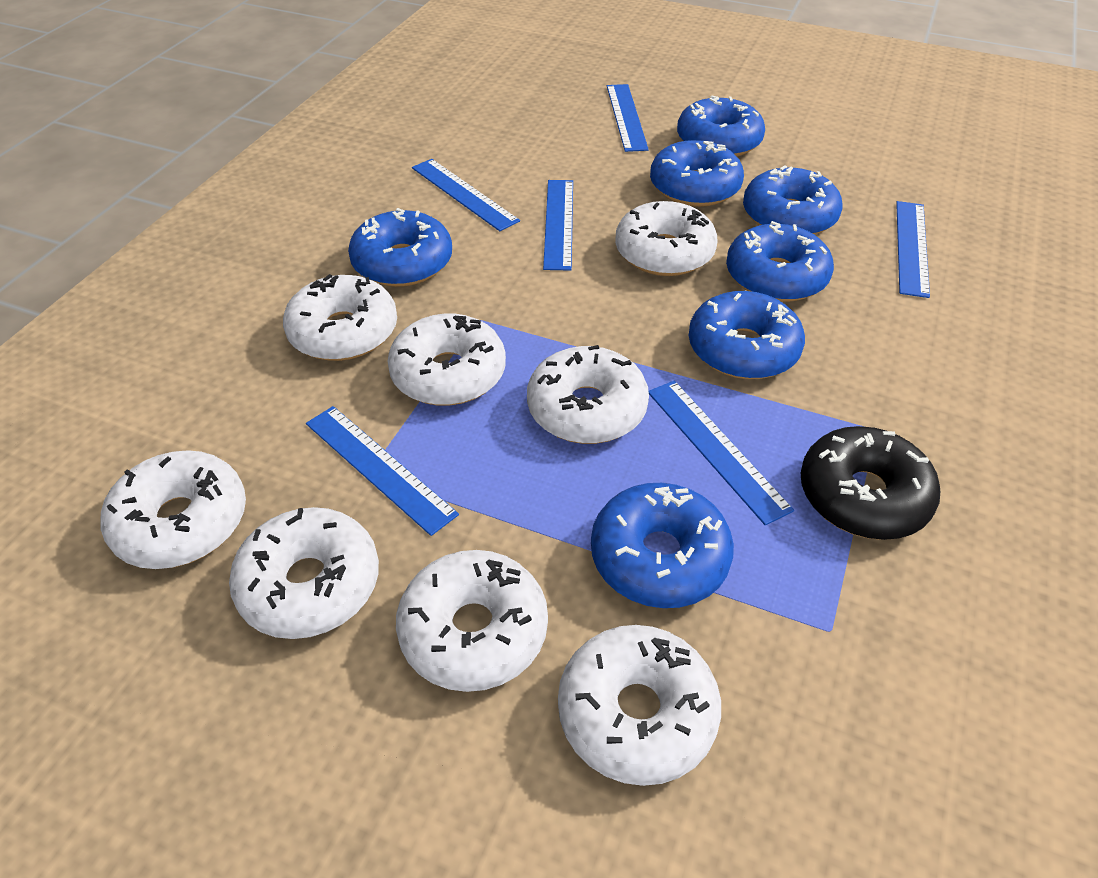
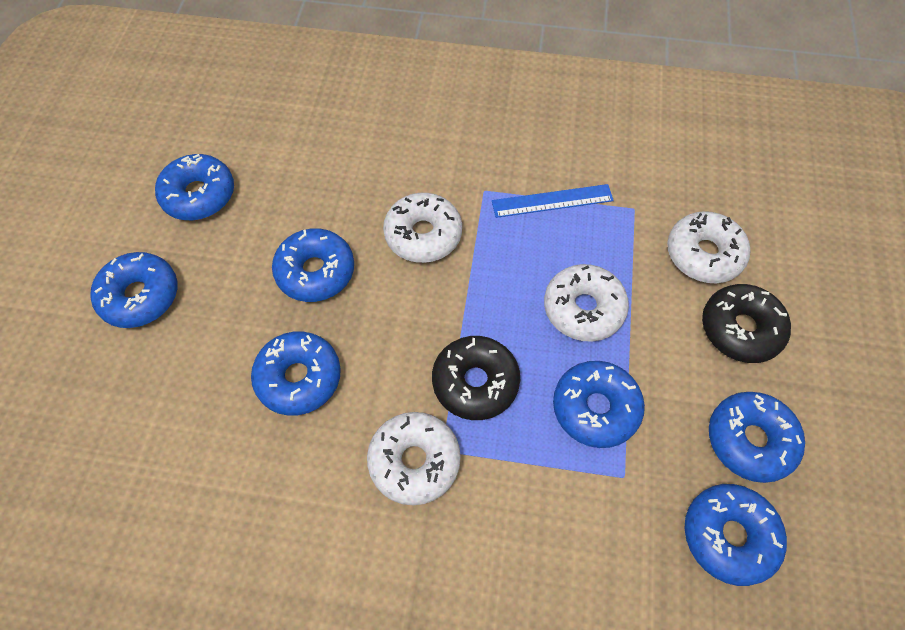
black donut: 1 -> 2
blue ruler: 6 -> 1
white donut: 8 -> 4

